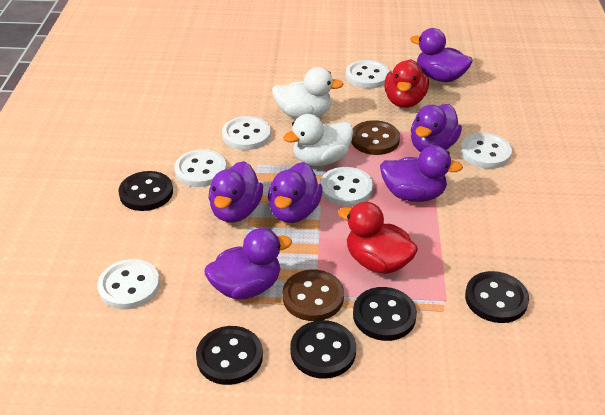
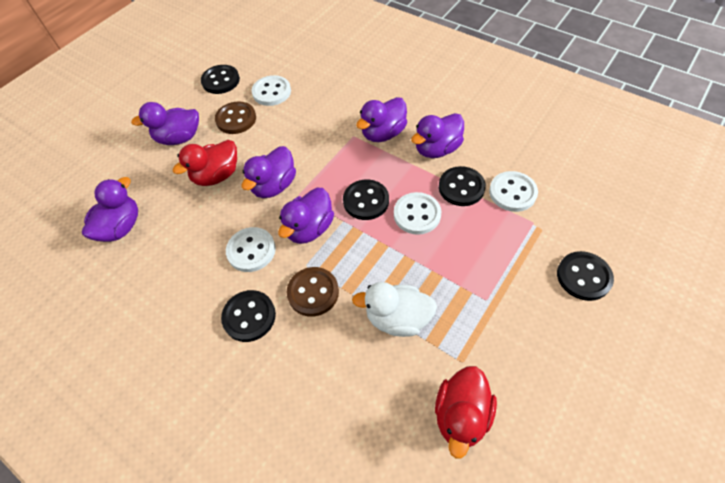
white button: 6 -> 4
white duck: 2 -> 1

